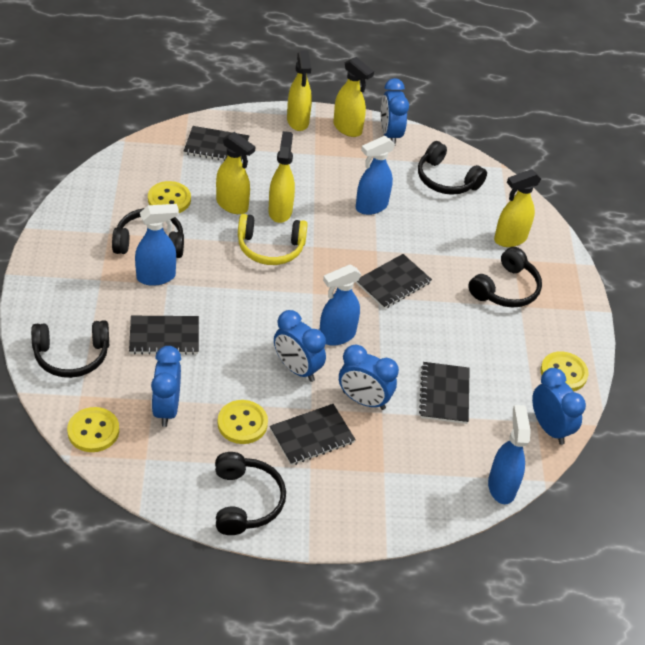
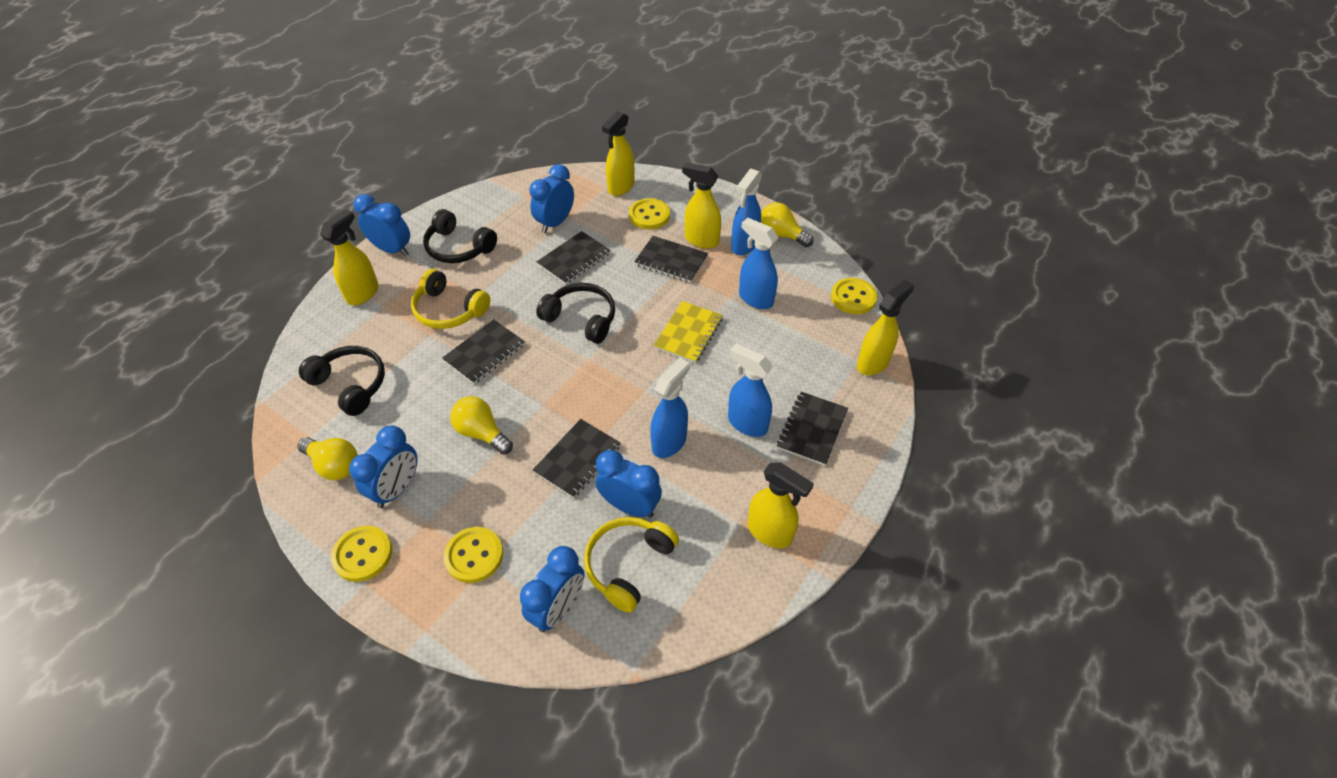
black headphones: 5 -> 3
yellow headphones: 1 -> 2
yellow light bulb: 0 -> 3
yellow notebook: 0 -> 1

